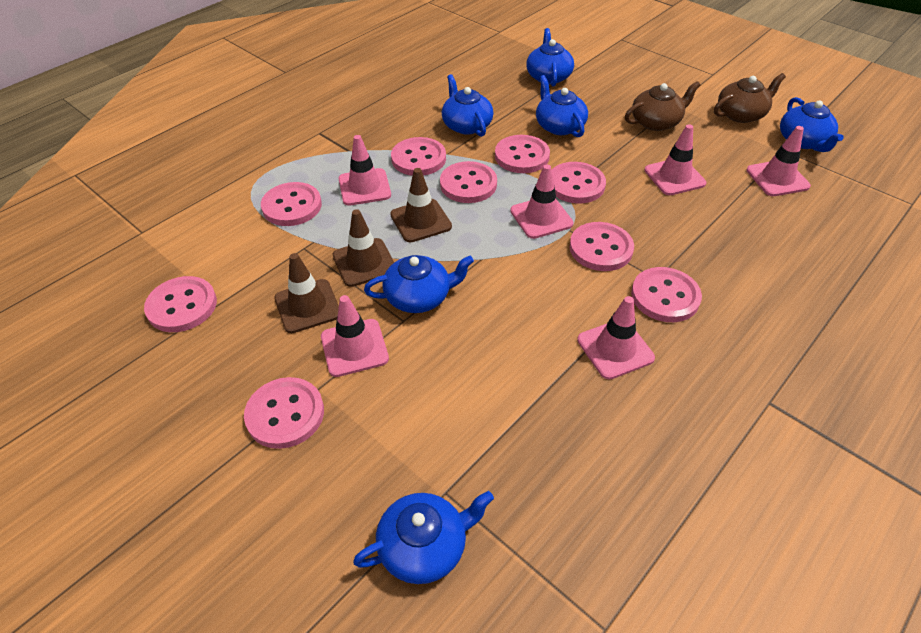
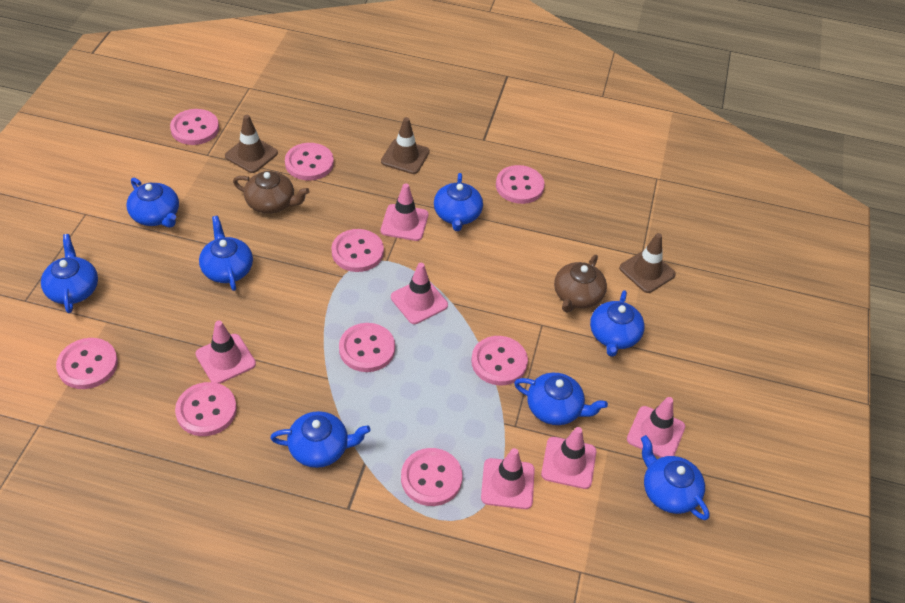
blue teapot: 6 -> 8

